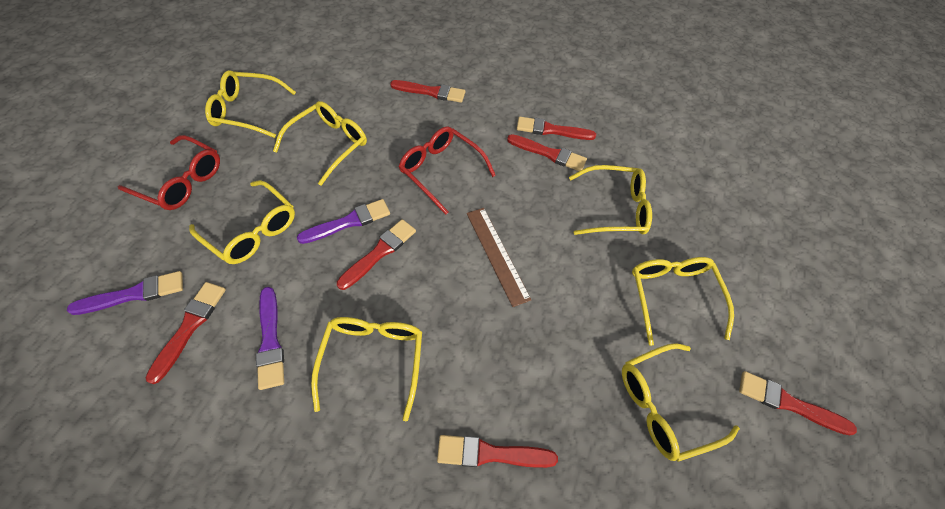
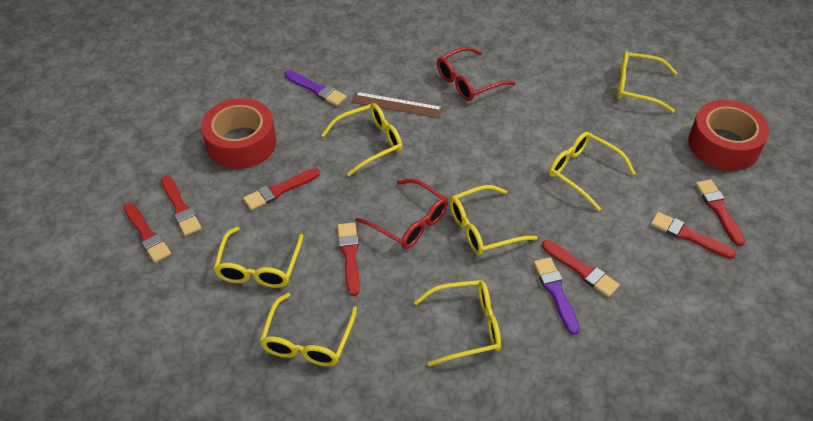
purple brush: 3 -> 2
red tape: 0 -> 2

